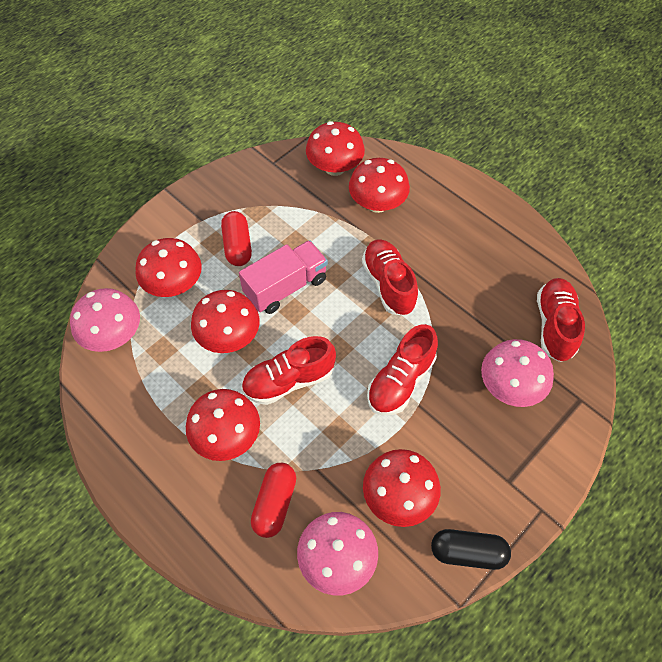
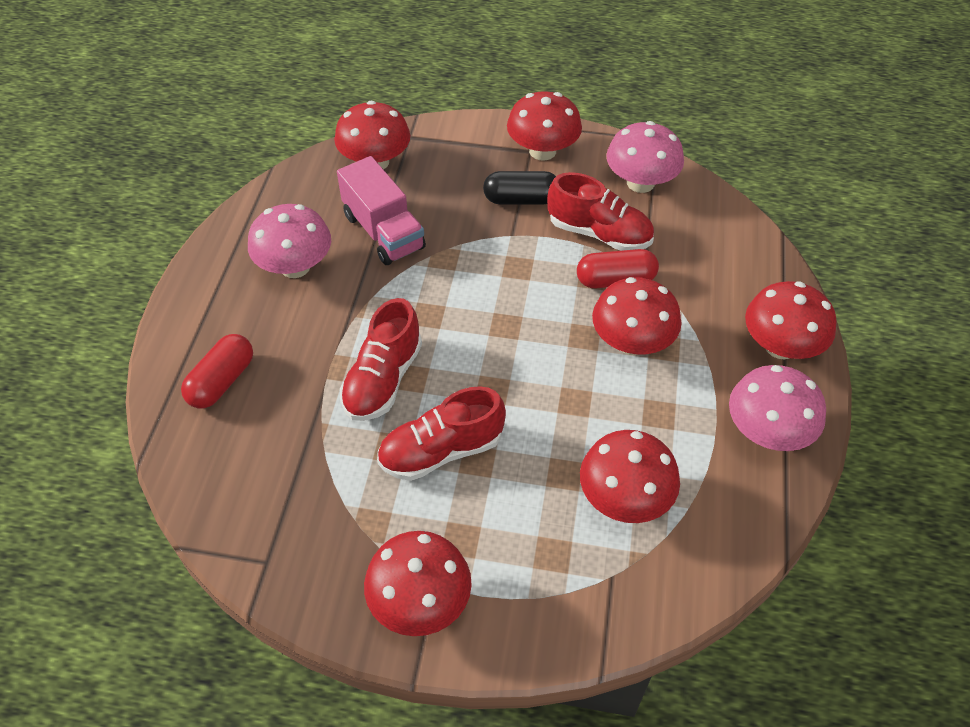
red shoe: 4 -> 3

